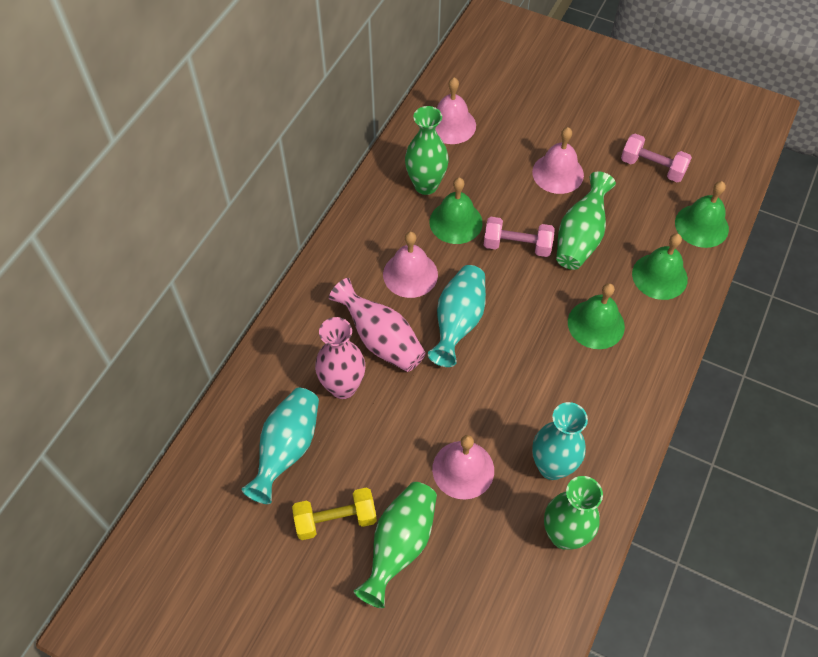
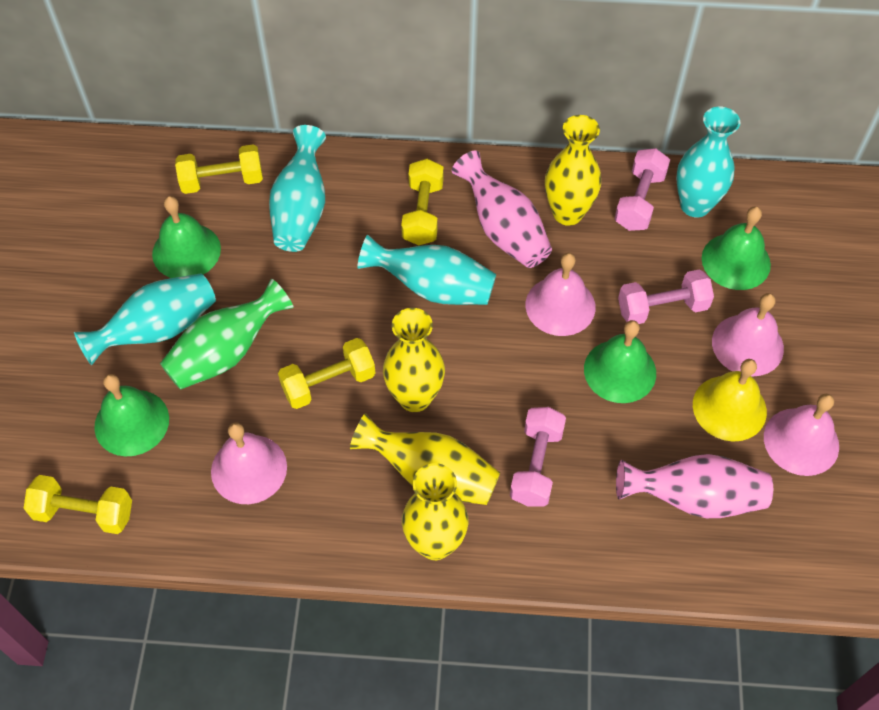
green vase: 4 -> 1
pink dumbbell: 2 -> 3
turquoise vase: 3 -> 4
yellow bell: 0 -> 1
yellow dumbbell: 1 -> 4
yellow vase: 0 -> 4

